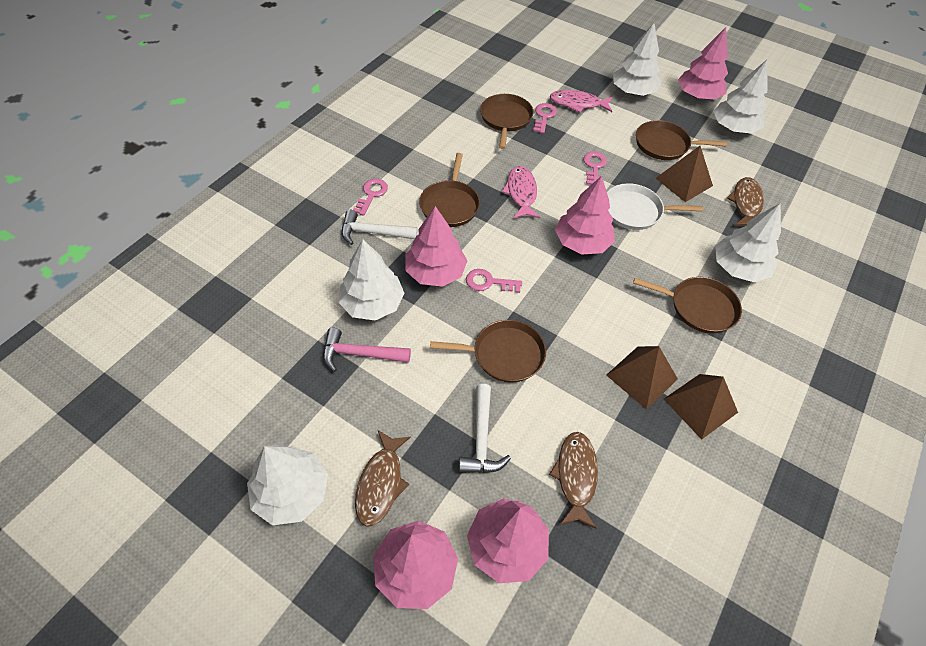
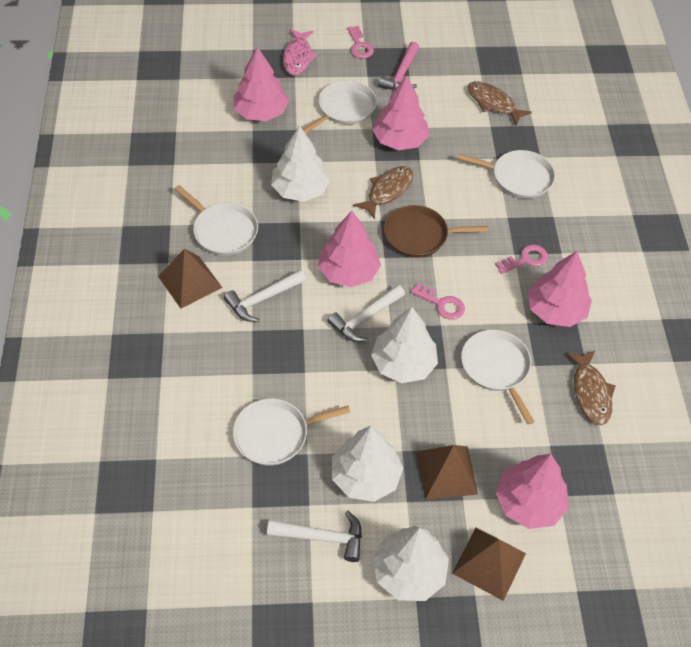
brown pan: 5 -> 1
pink fish: 2 -> 1
pink key: 4 -> 3
white hammer: 2 -> 3
white pan: 1 -> 5
white tree: 5 -> 4

